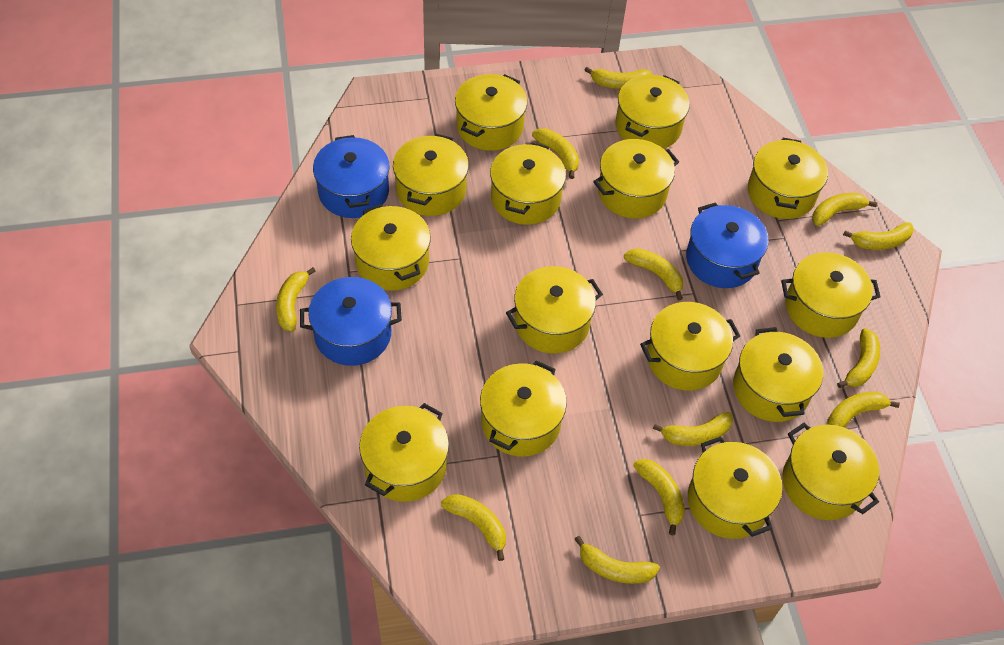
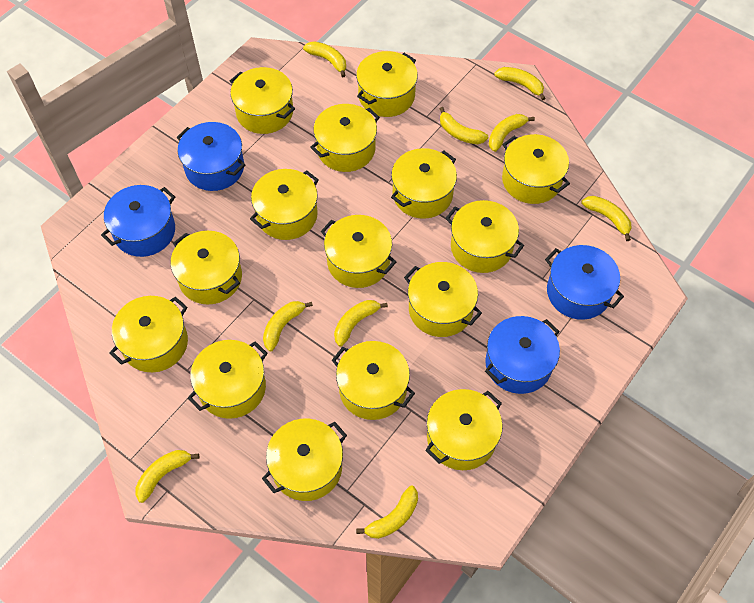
blue pot: 3 -> 4
yellow banana: 12 -> 9

